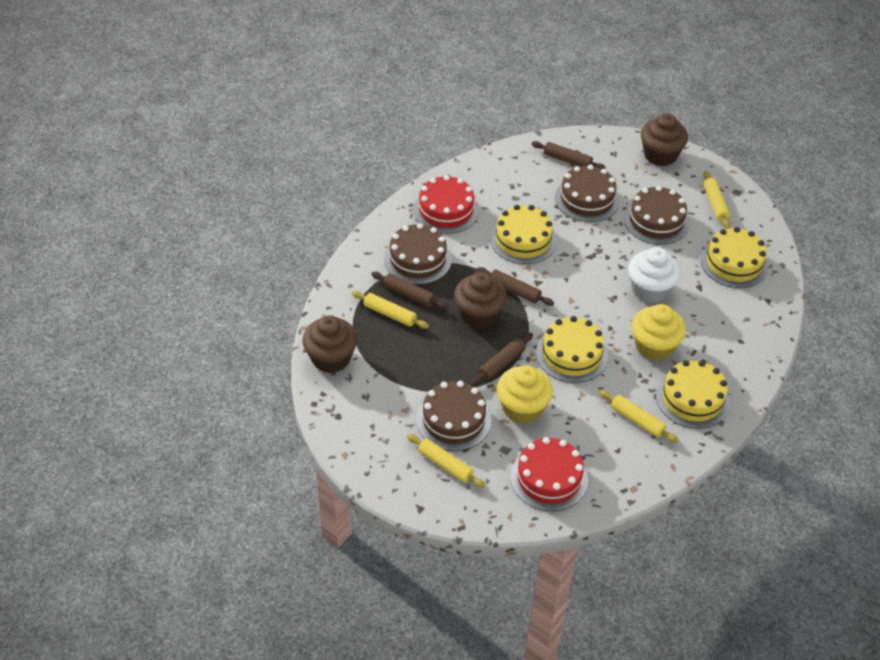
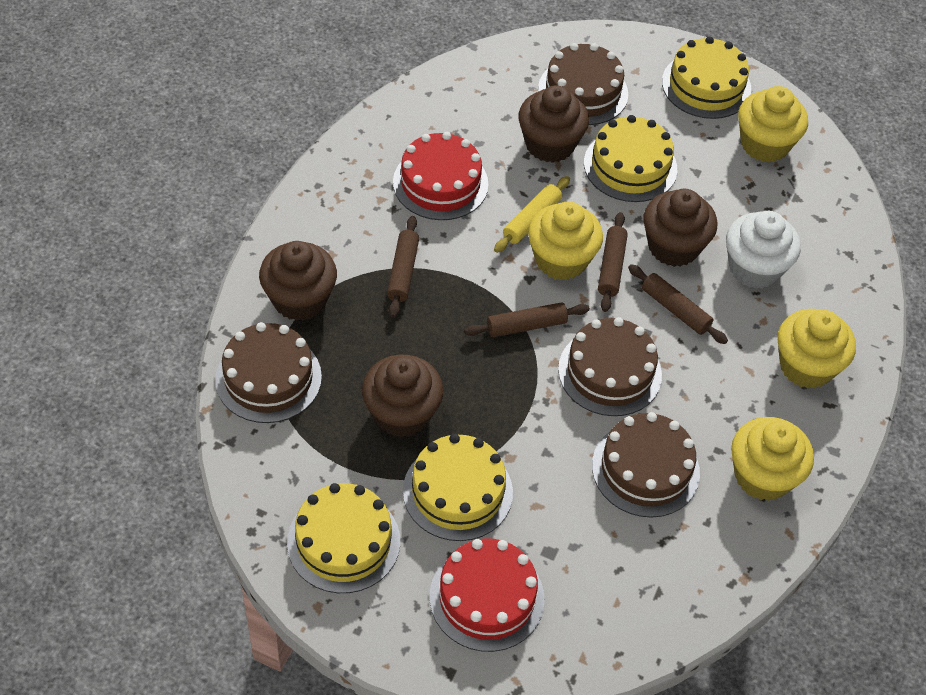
brown cupcake: 3 -> 4
yellow cupcake: 2 -> 4
yellow rolling pin: 4 -> 1

